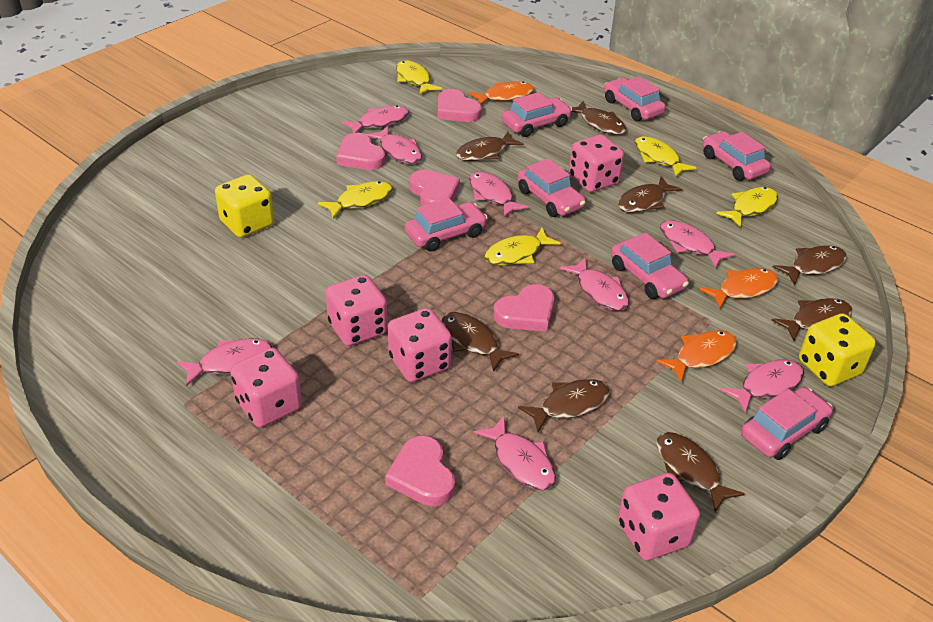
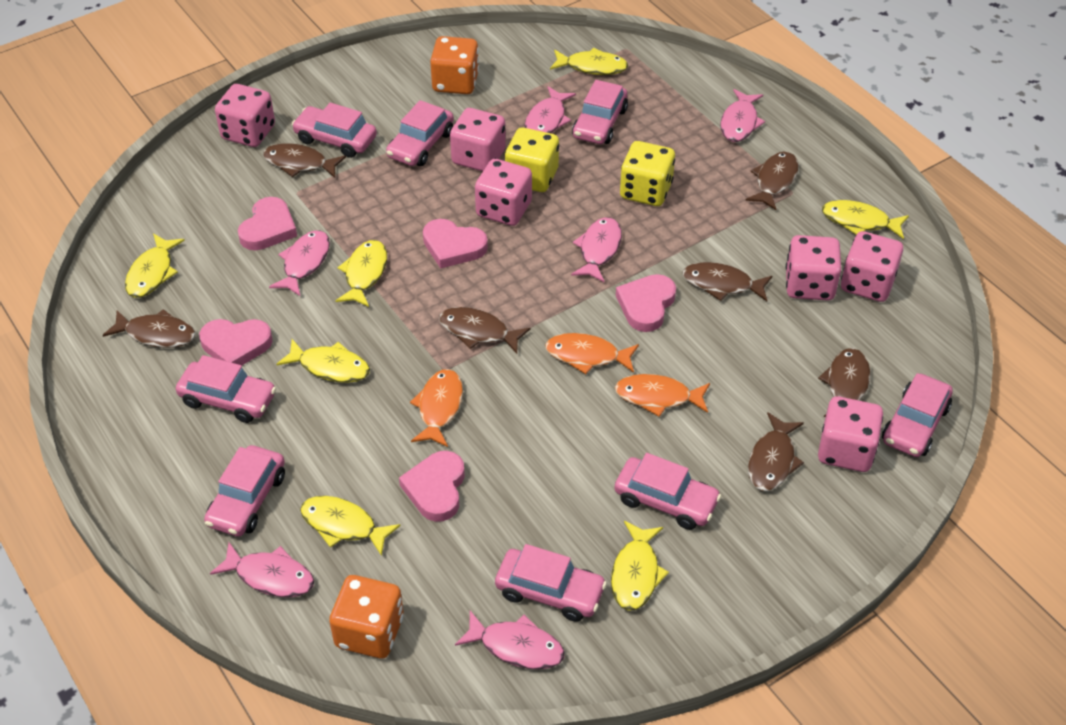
brown fish: 8 -> 7
orange dice: 0 -> 2
pink car: 7 -> 8
pink dice: 5 -> 6
pink fish: 8 -> 6
yellow fish: 5 -> 7

